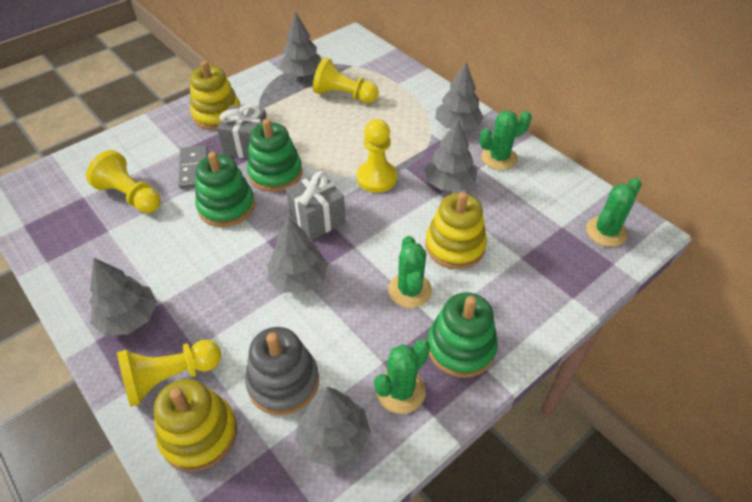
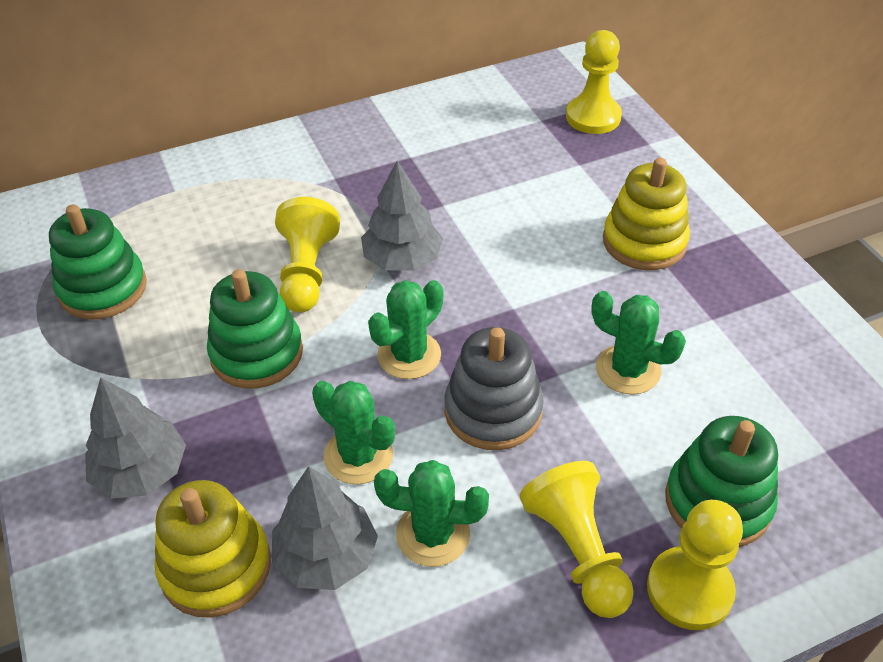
grey domino: 1 -> 0
grey gift: 2 -> 0
grey tree: 6 -> 3
yellow stacking toy: 3 -> 2

